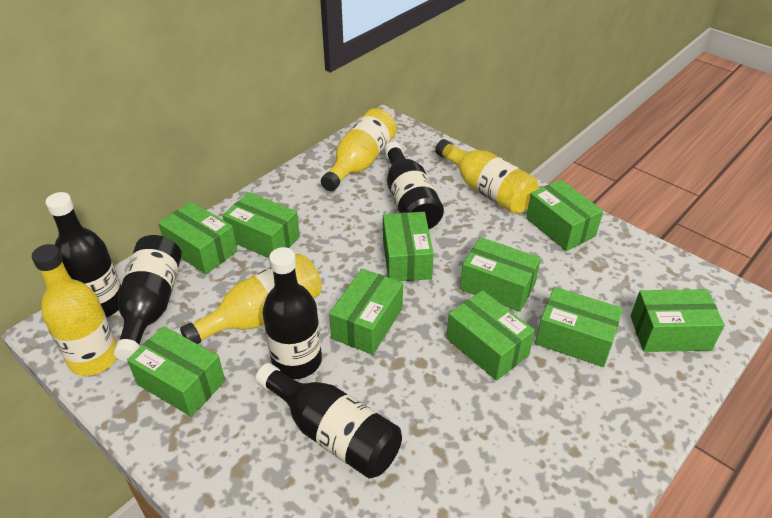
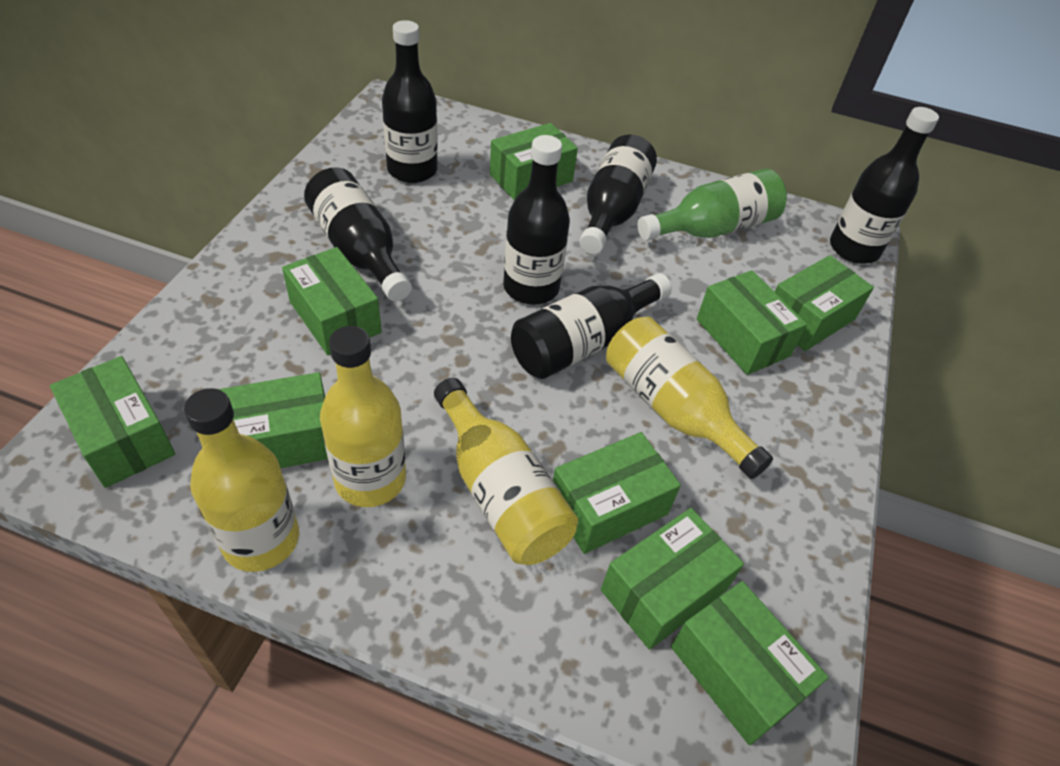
black bottle: 5 -> 6
green bottle: 0 -> 1
green box: 10 -> 9

